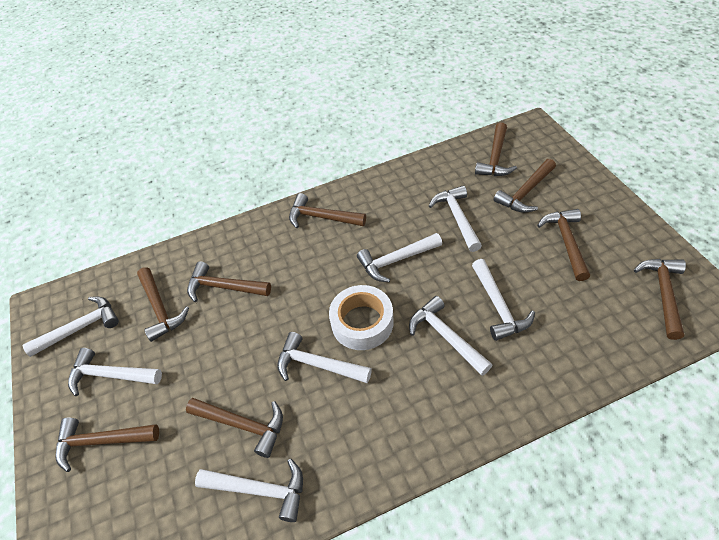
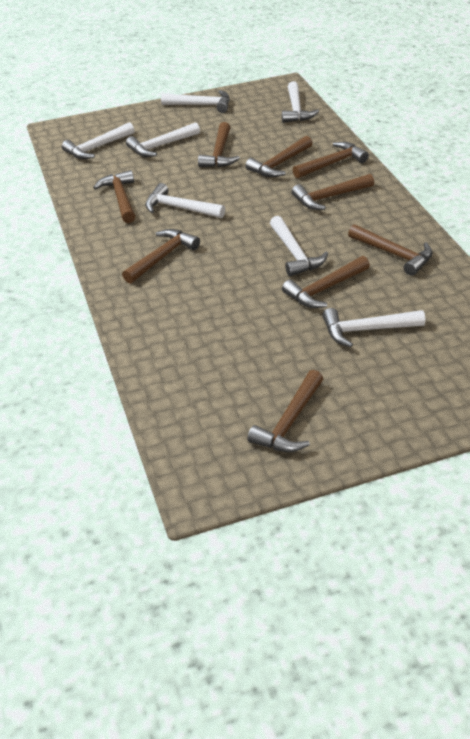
white hammer: 8 -> 7
white tape: 1 -> 0

